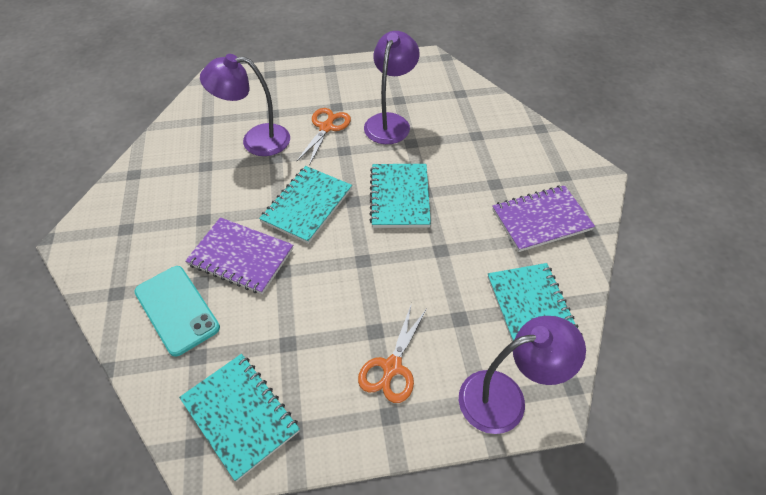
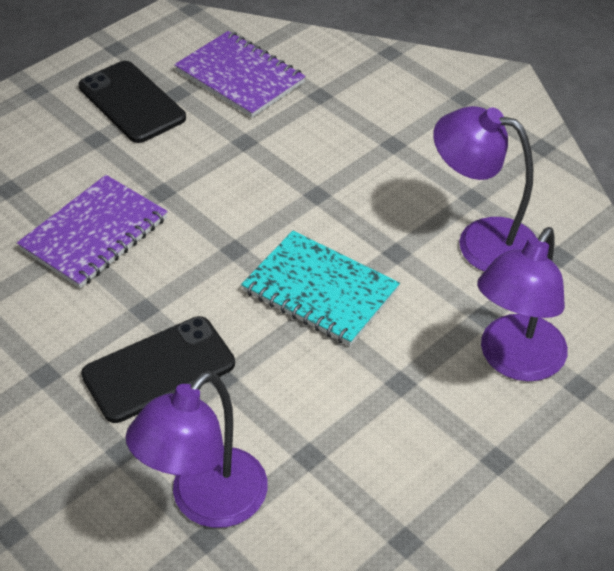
black phone: 0 -> 2
orange scissors: 2 -> 0
turquoise notebook: 4 -> 1
turquoise phone: 1 -> 0

